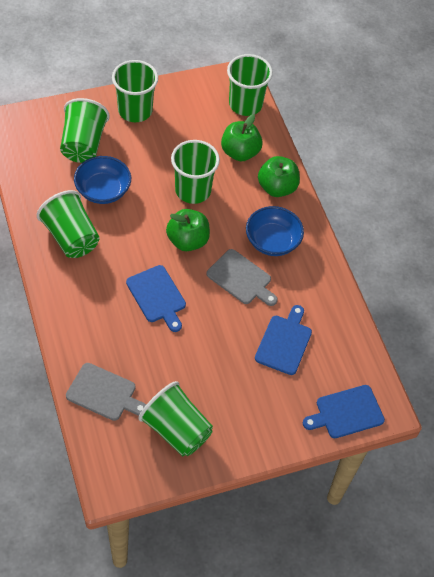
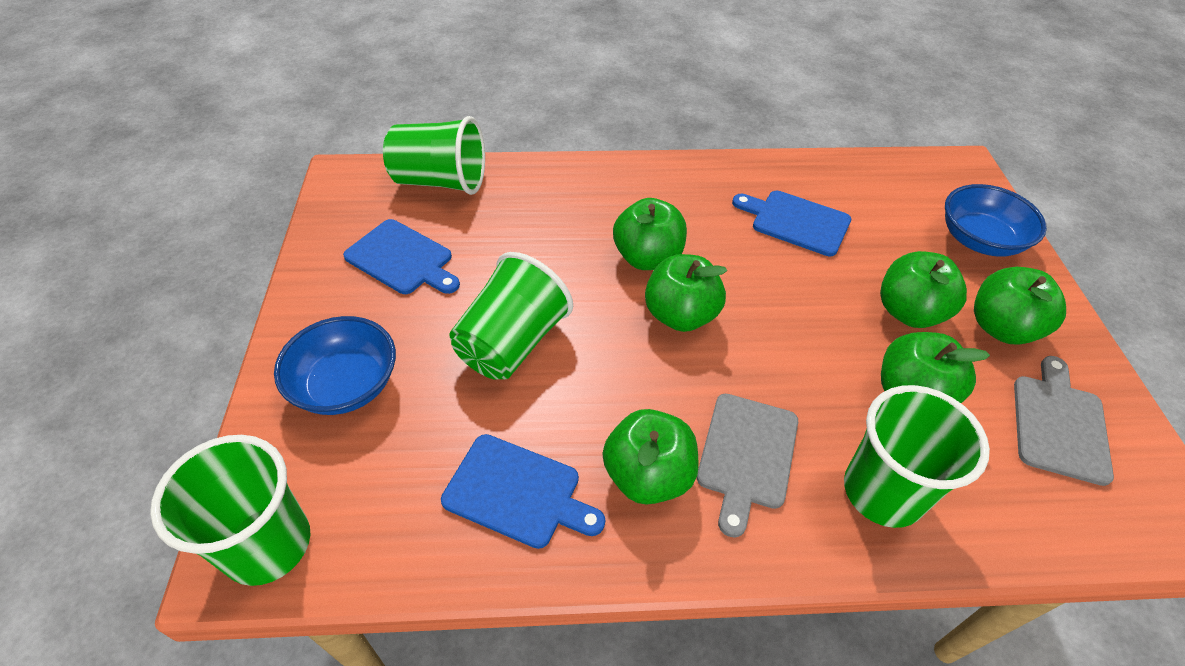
green apple: 3 -> 6
green cup: 6 -> 4

